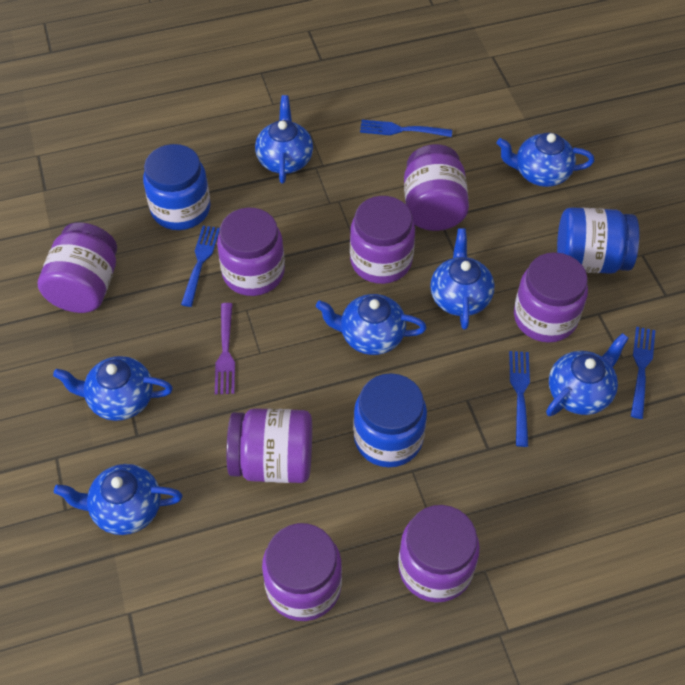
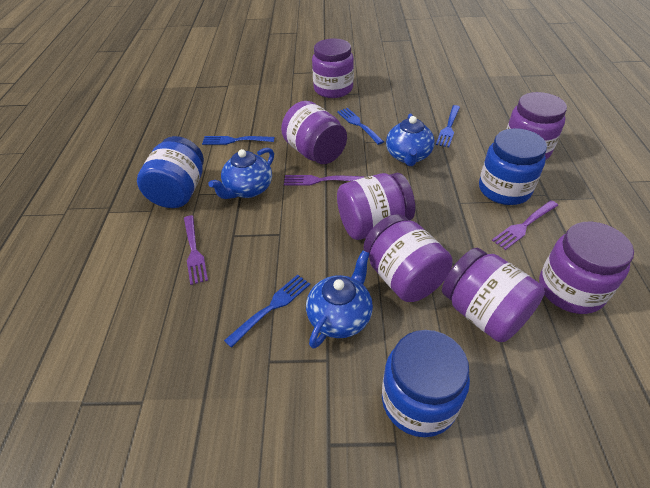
blue teapot: 7 -> 3
purple fork: 1 -> 3
purple jar: 8 -> 7

